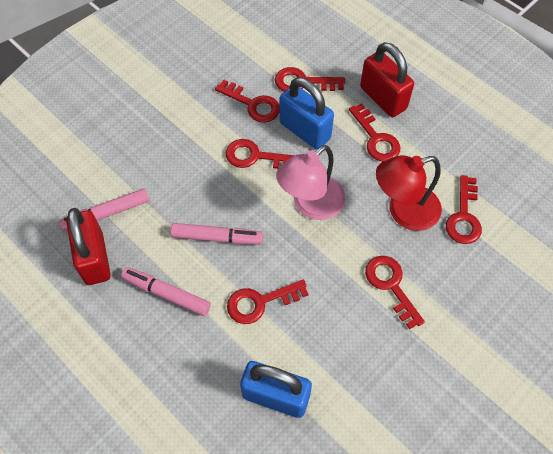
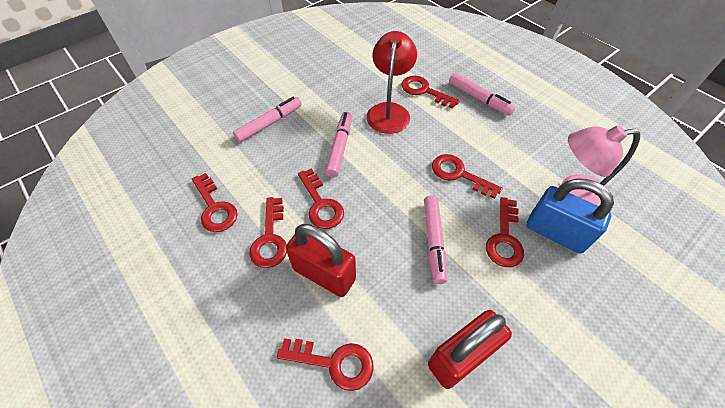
blue padlock: 2 -> 1
pink marker: 3 -> 4

